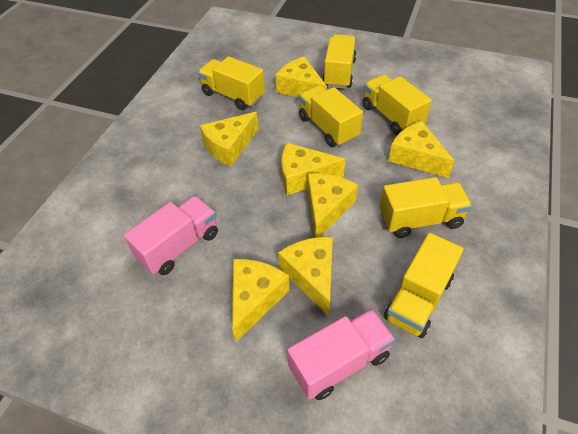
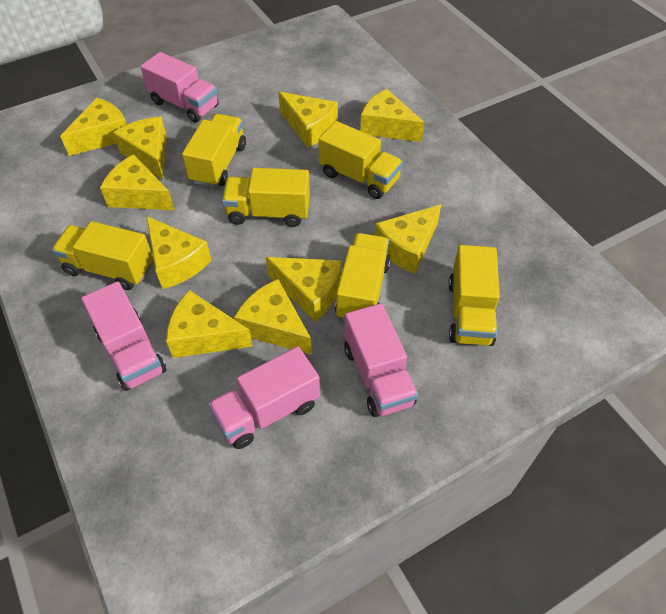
pink truck: 2 -> 4
yellow cheese: 7 -> 10

